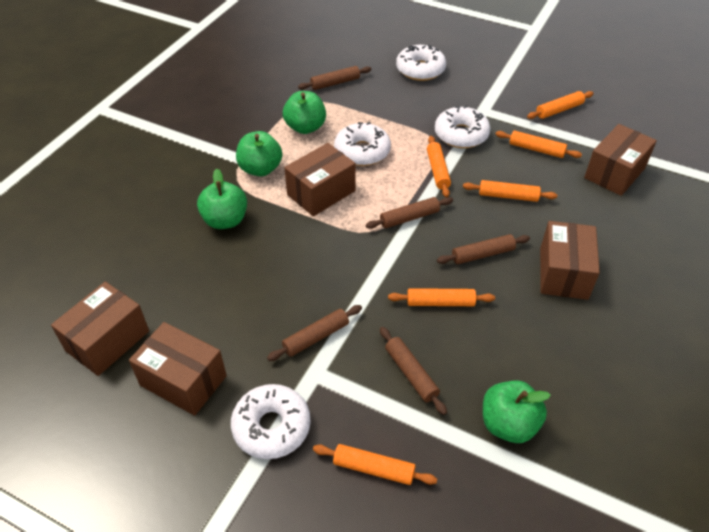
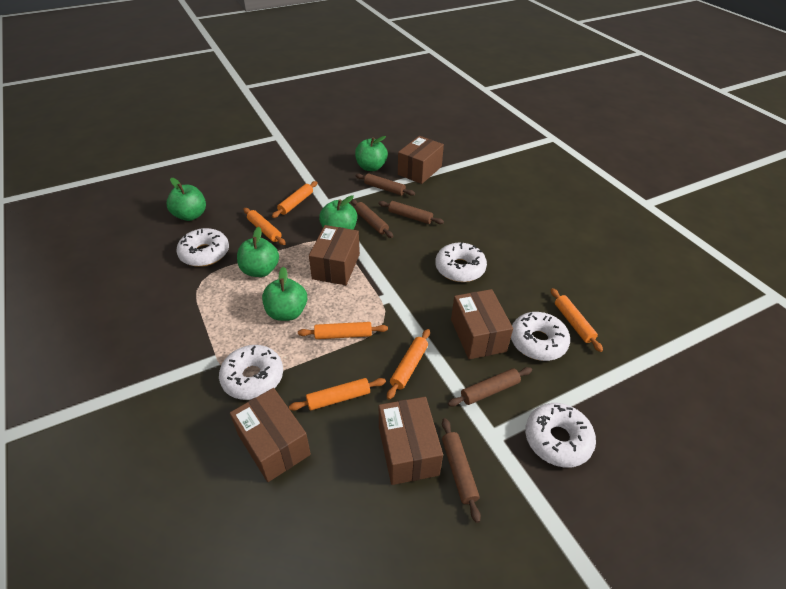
green apple: 4 -> 5
white donut: 4 -> 5

